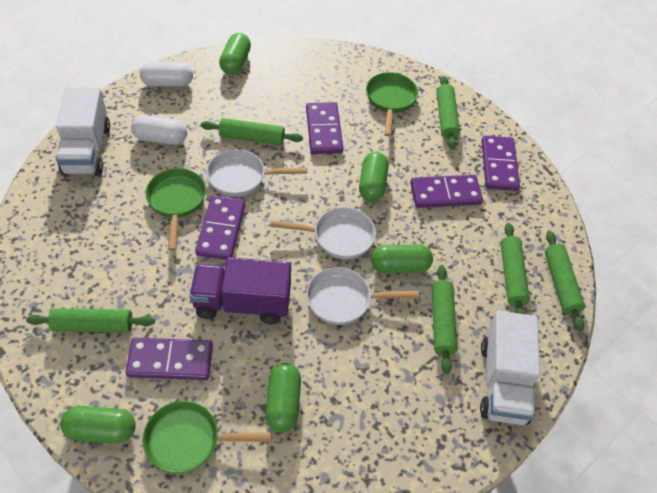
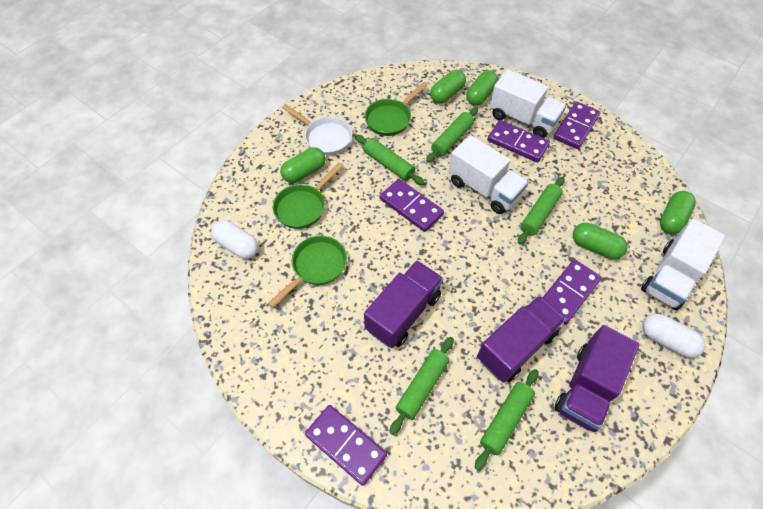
green rolling pin: 6 -> 5
purple truck: 1 -> 3
white pan: 3 -> 1
white truck: 2 -> 3

